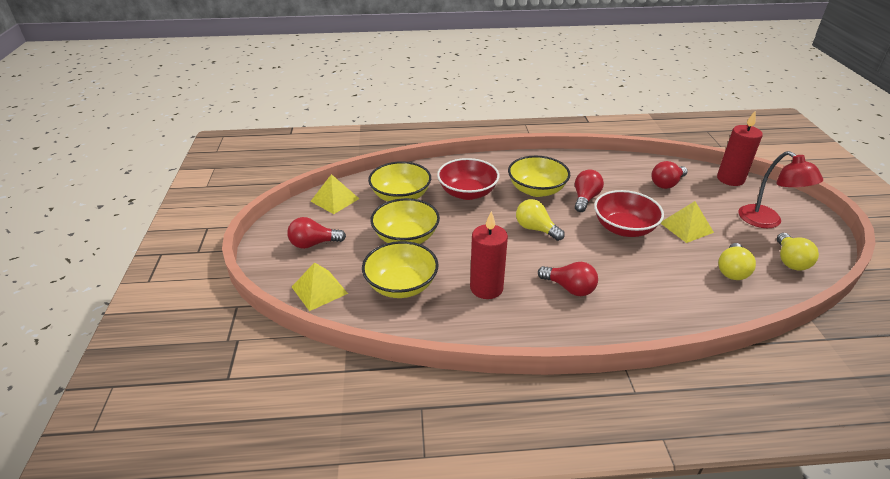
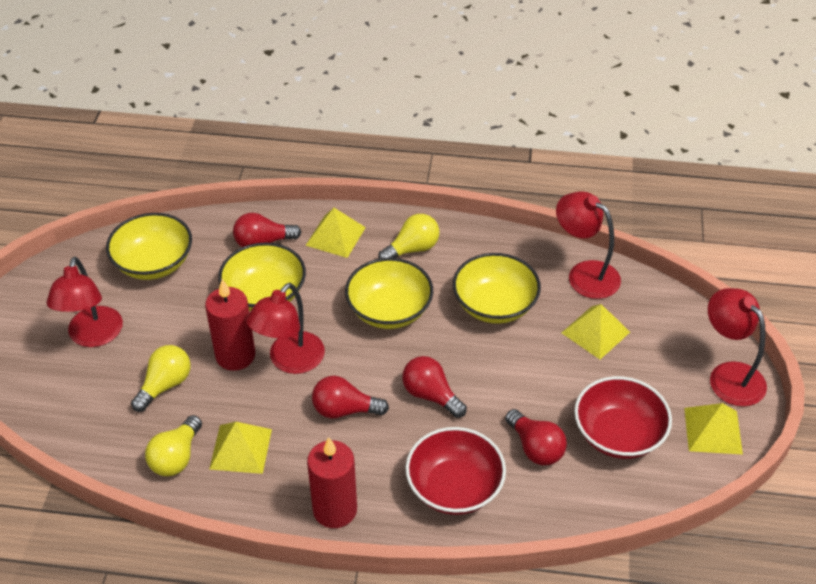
red lamp: 1 -> 4
yellow pyramid: 3 -> 4

